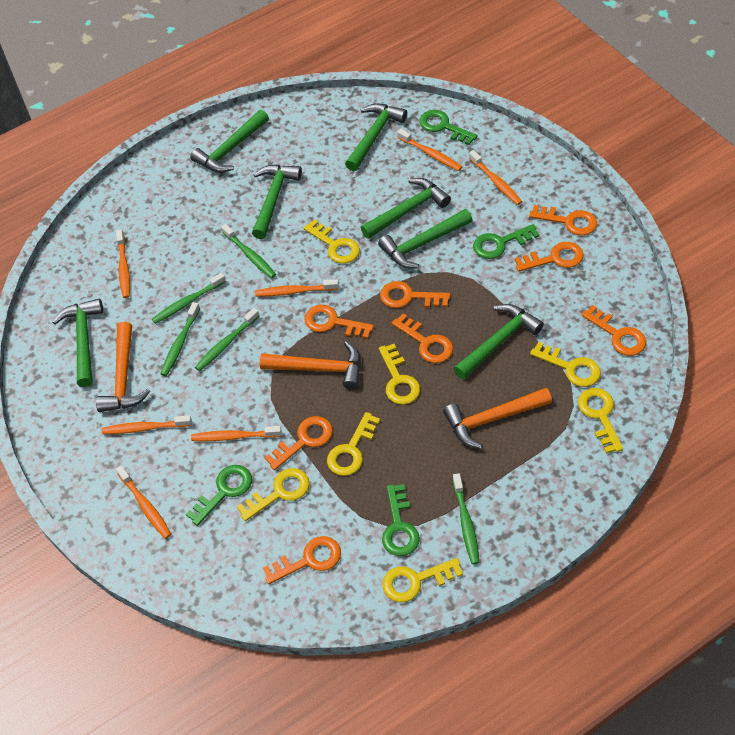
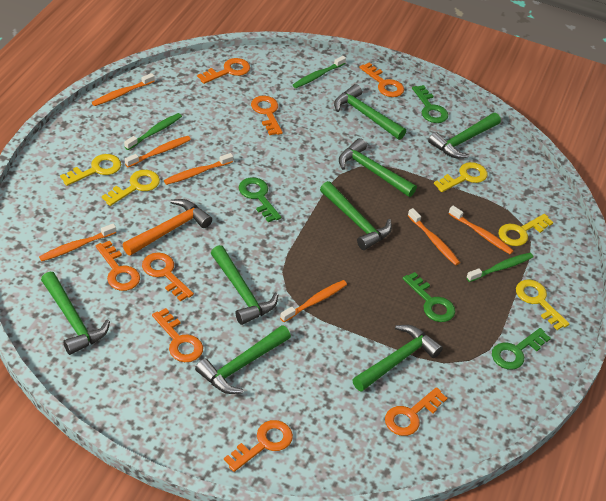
green hammer: 7 -> 8
green toothbrush: 5 -> 3
orange hammer: 3 -> 1
yellow key: 7 -> 5

